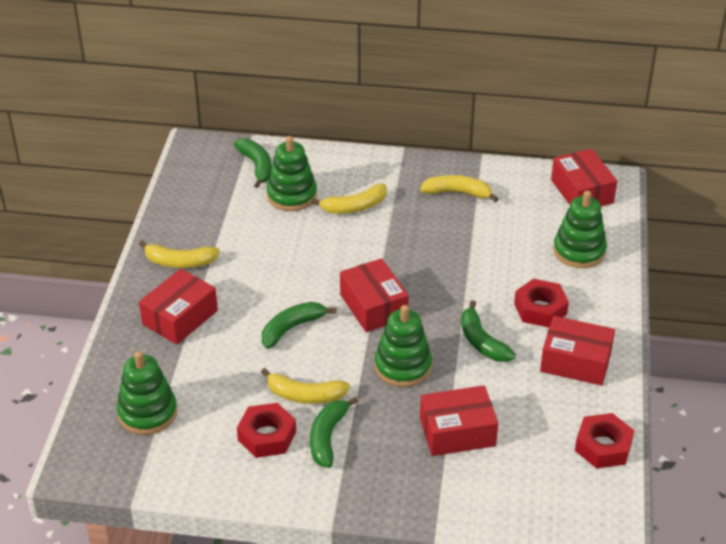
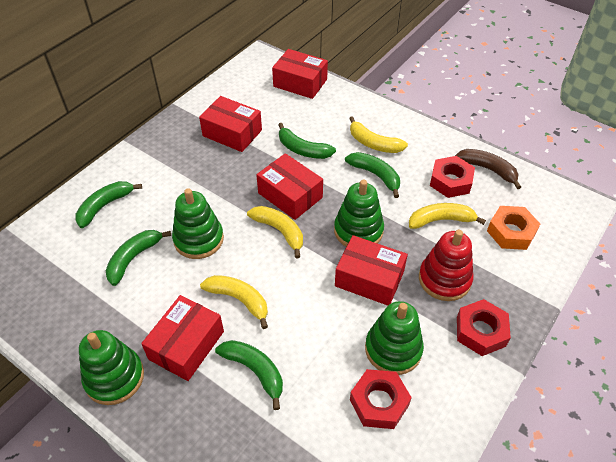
brown banana: 0 -> 1
green banana: 4 -> 5
orange nut: 0 -> 1
red stacking toy: 0 -> 1

